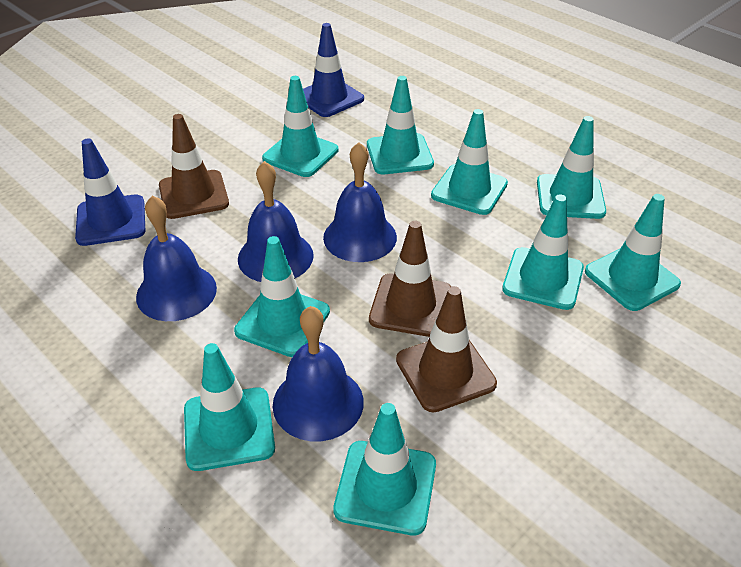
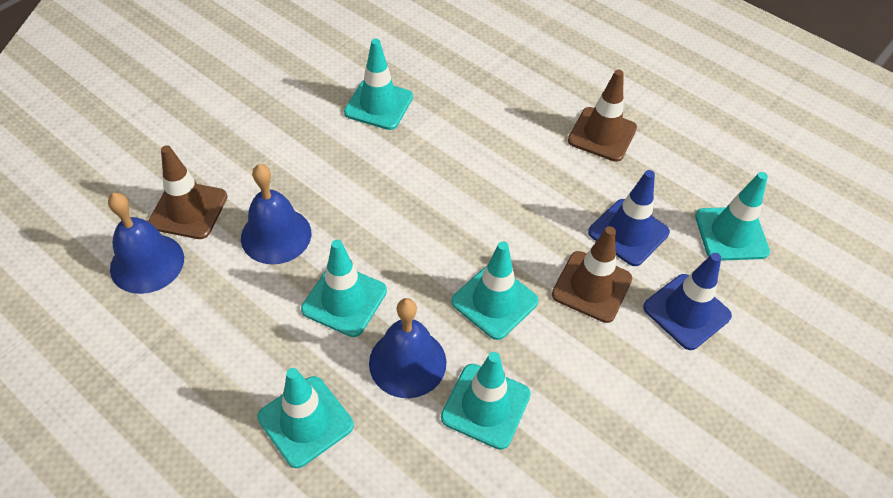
blue bell: 4 -> 3
turquoise traffic cone: 9 -> 6

